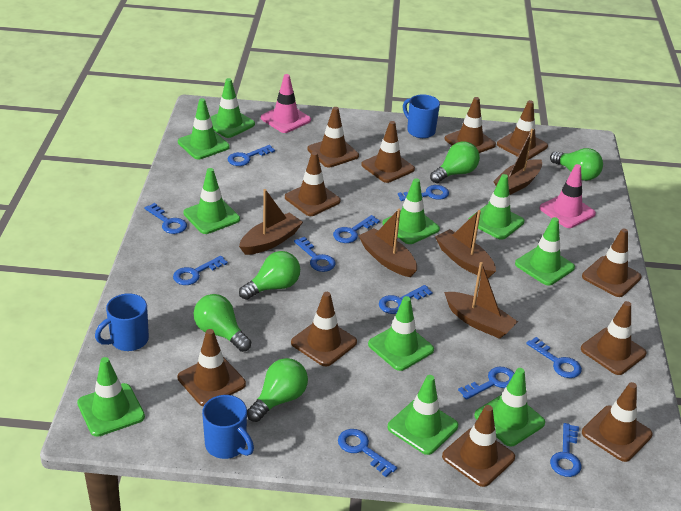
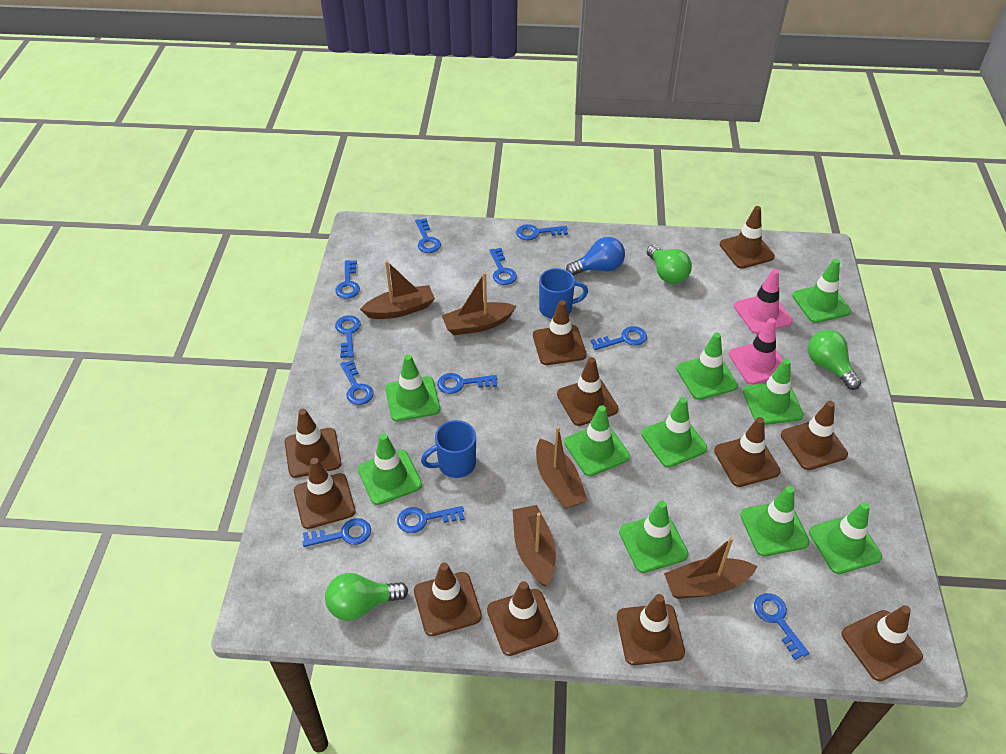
blue light bulb: 0 -> 1
blue mug: 3 -> 2
green light bulb: 5 -> 3

